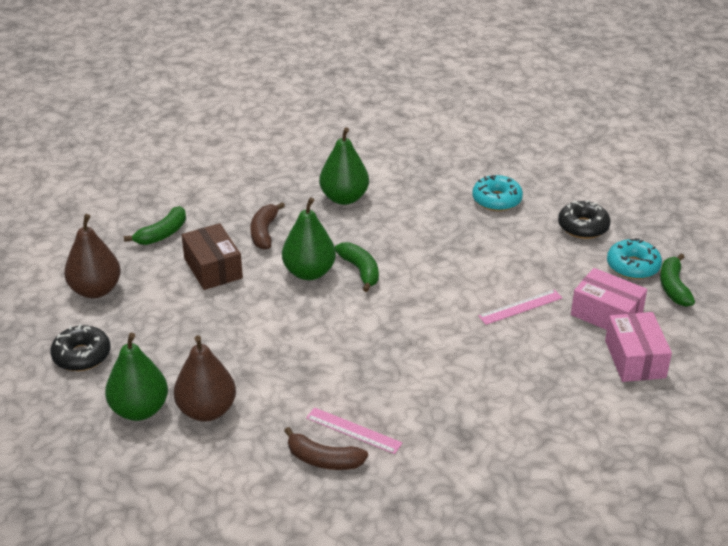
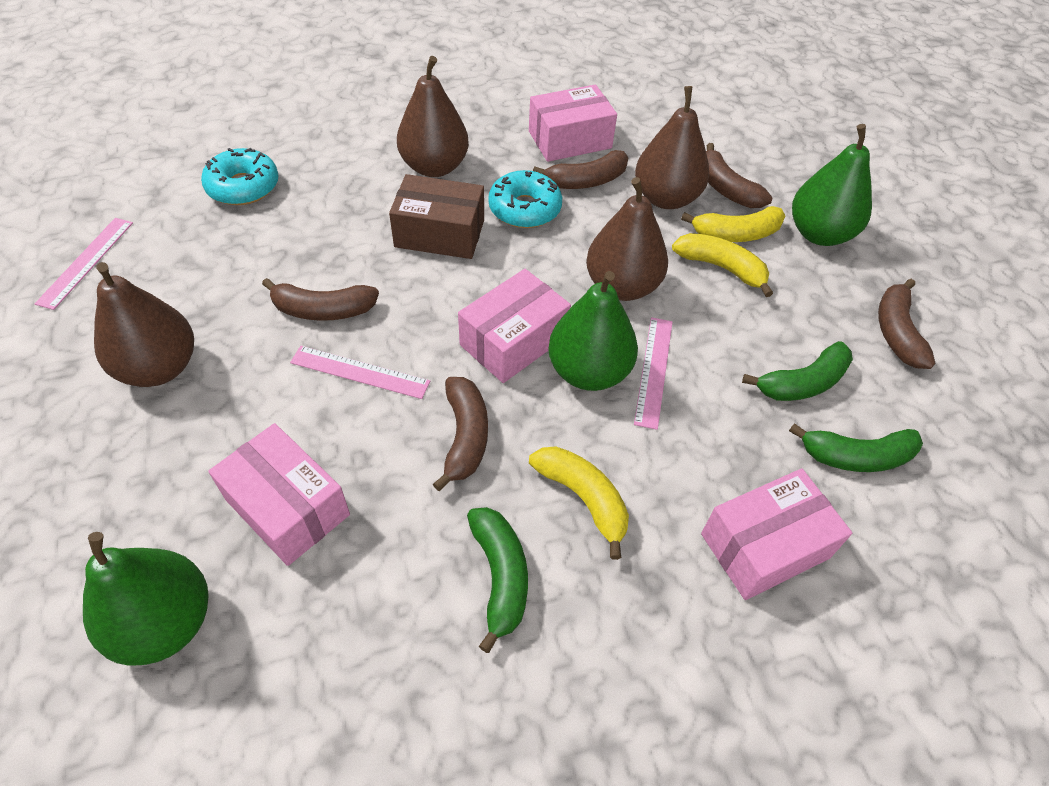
black donut: 2 -> 0
brown banana: 2 -> 5
brown pear: 2 -> 4
pink box: 2 -> 4
pink ruler: 2 -> 3
yellow banana: 0 -> 3

